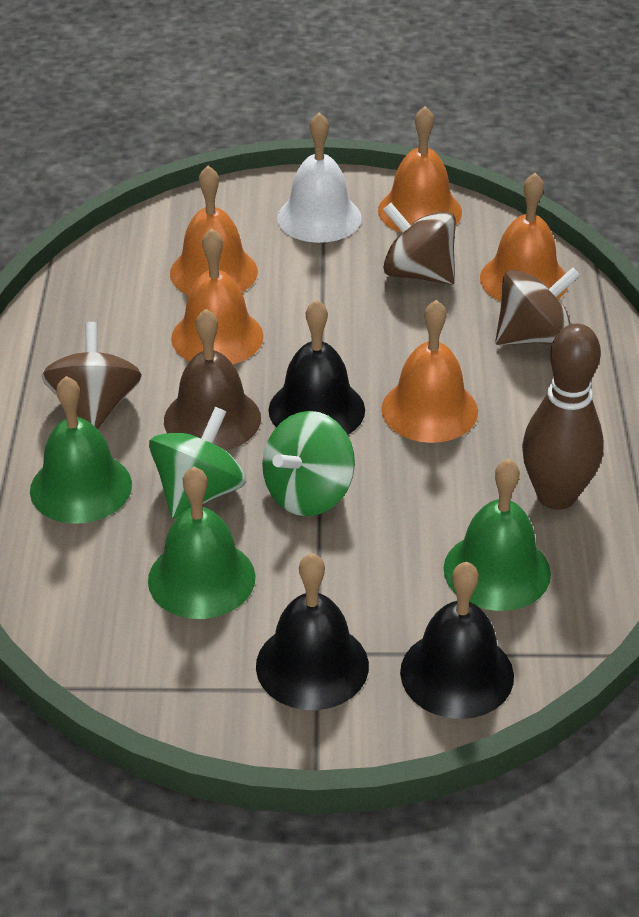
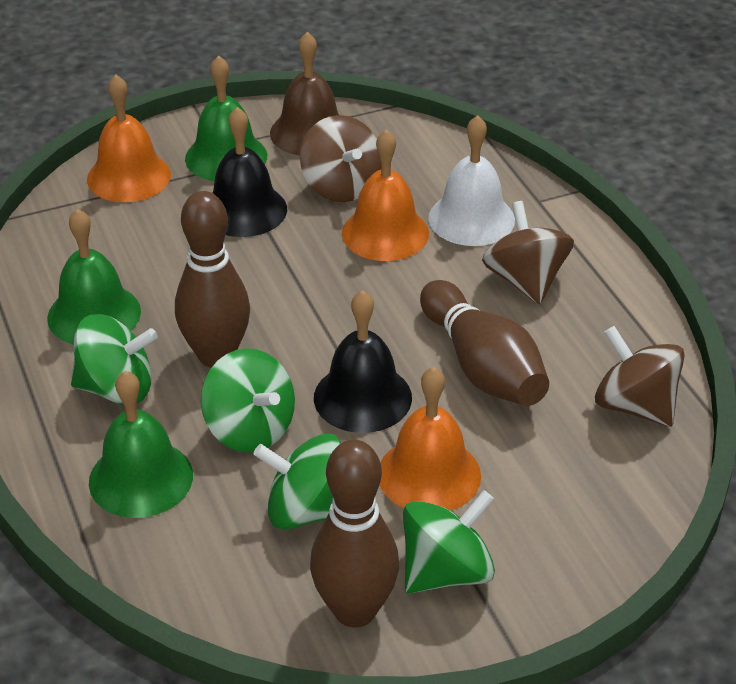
black bell: 3 -> 2
brown bowling pin: 1 -> 3
green spinning top: 2 -> 4
orange bell: 5 -> 3

